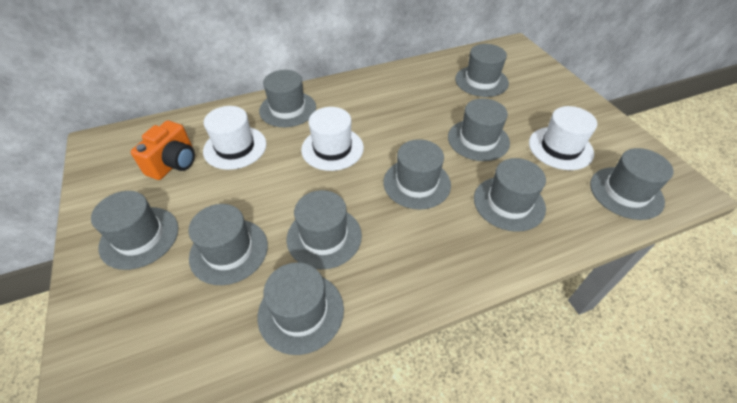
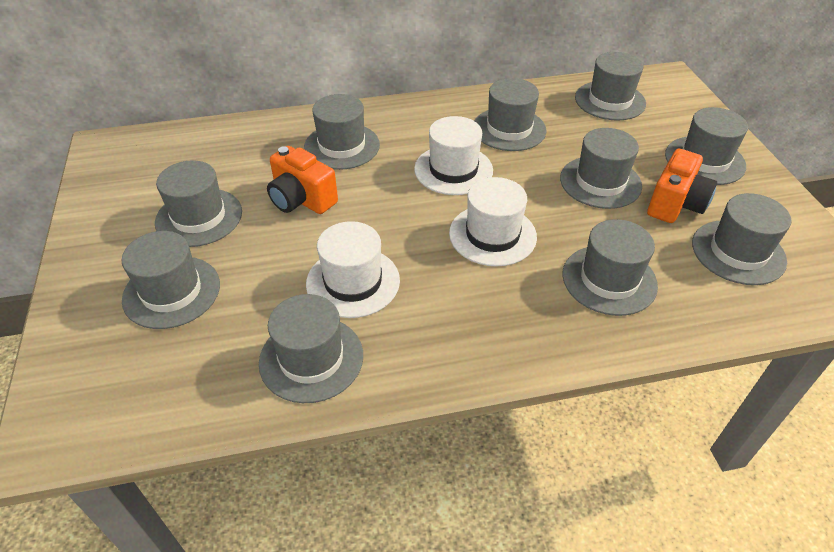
orange camera: 1 -> 2

